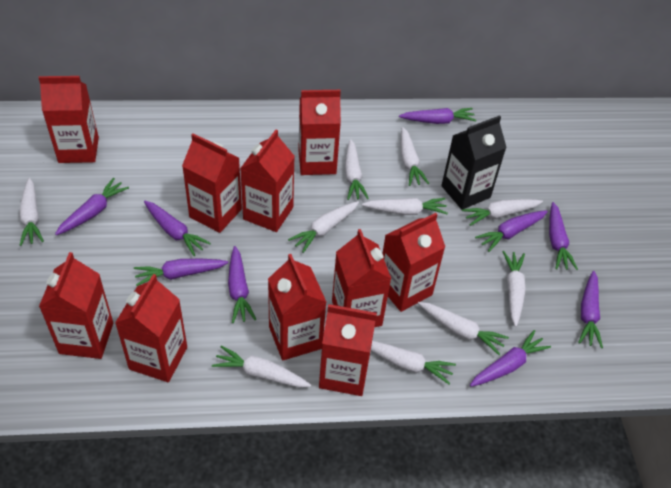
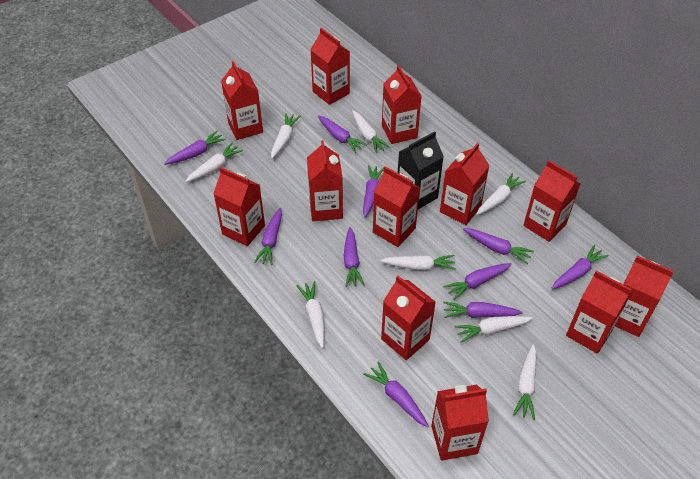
purple carrot: 9 -> 10
red carton: 10 -> 12
white carrot: 10 -> 8

